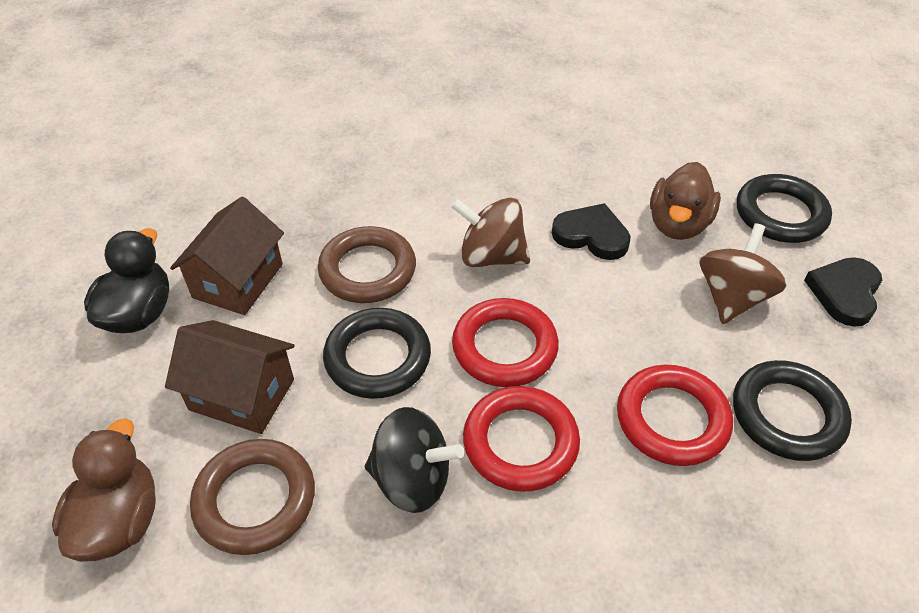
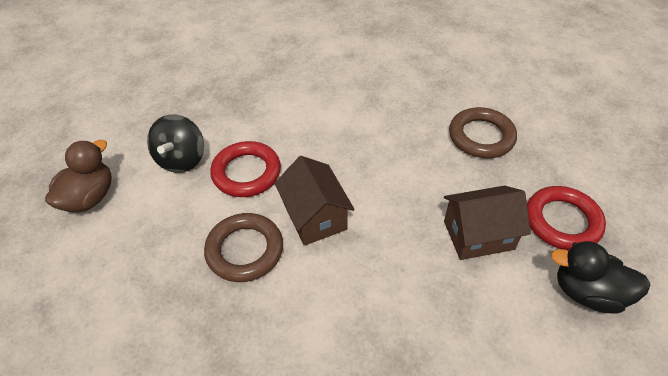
black heart: 2 -> 0
black ring: 3 -> 0
brown duck: 2 -> 1
brown spinning top: 2 -> 0
red ring: 3 -> 2

